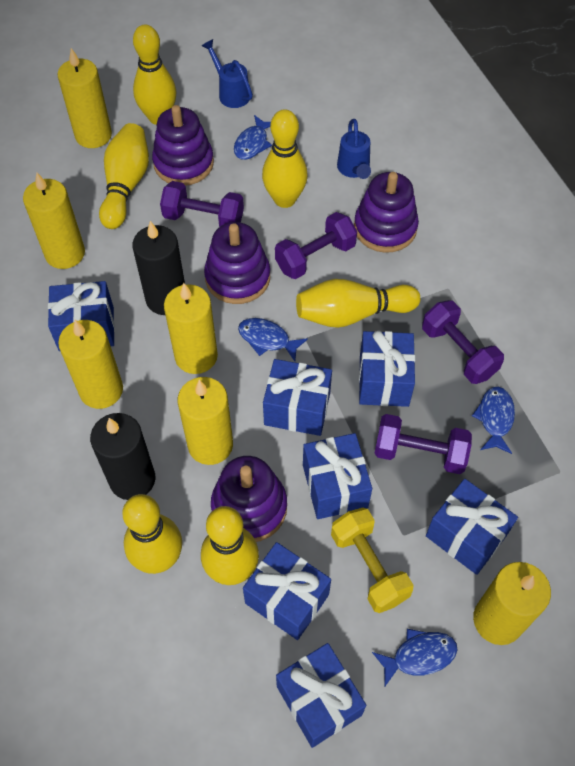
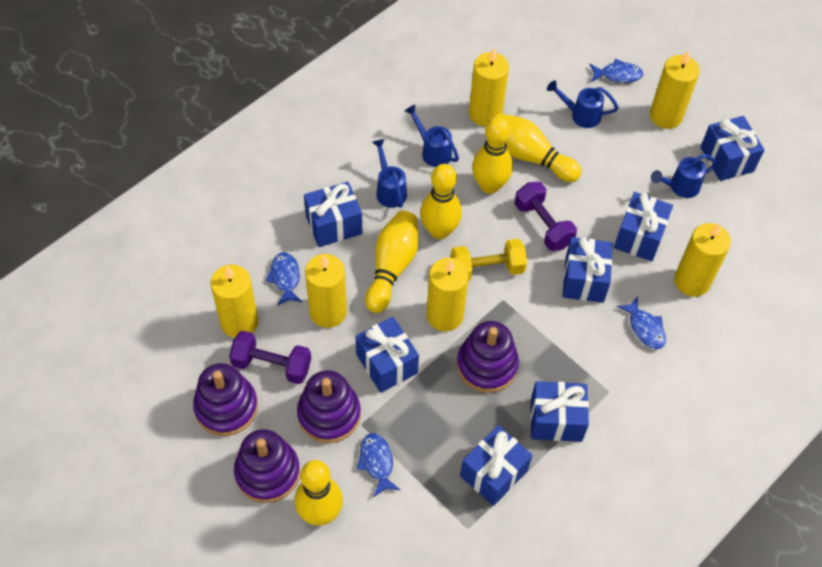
black candle: 2 -> 0
blue watering can: 2 -> 4
purple dumbbell: 4 -> 2
yellow bowling pin: 6 -> 5

